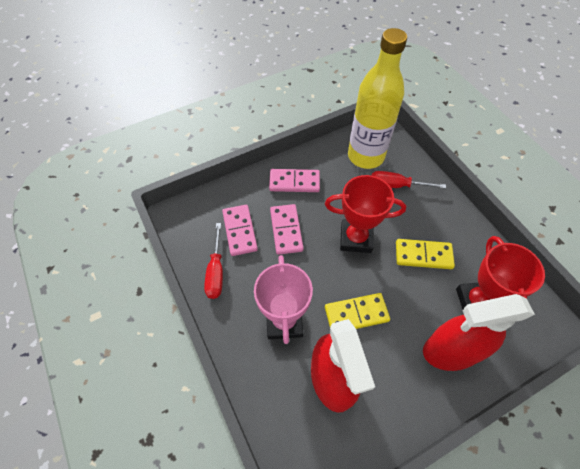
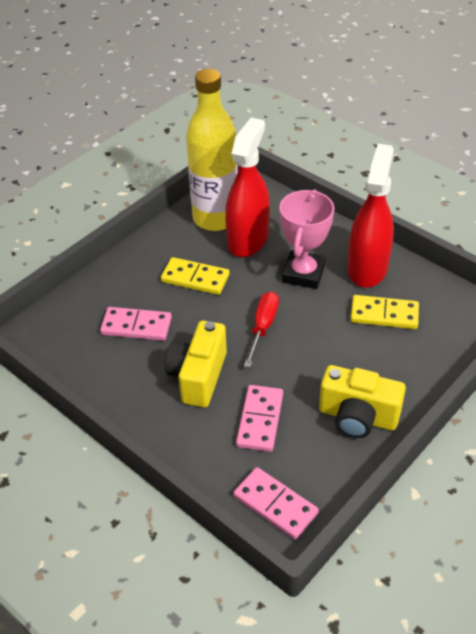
red screwdriver: 2 -> 1
red trophy: 2 -> 0
yellow camera: 0 -> 2

